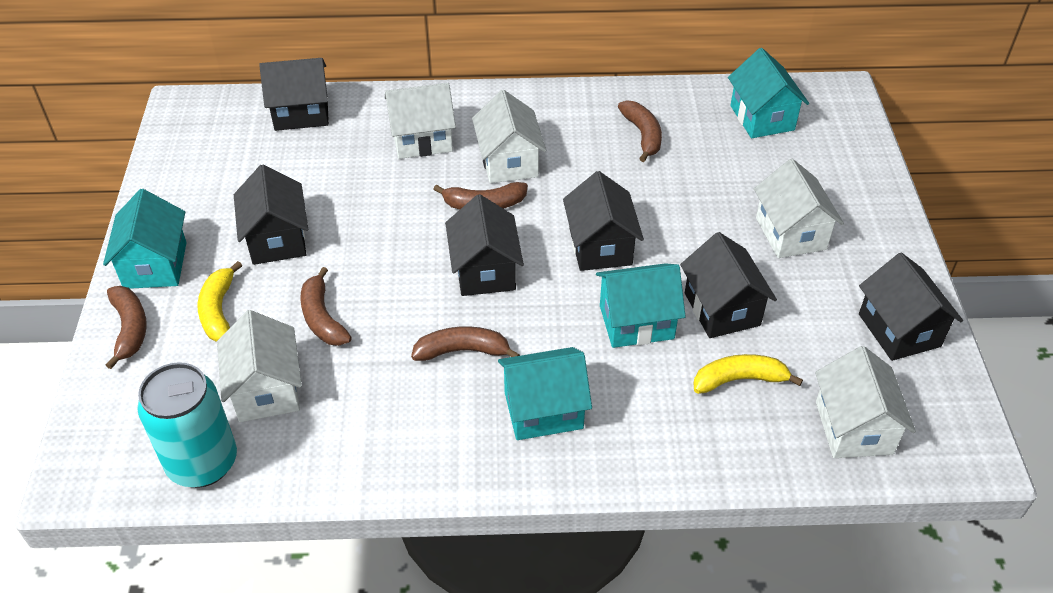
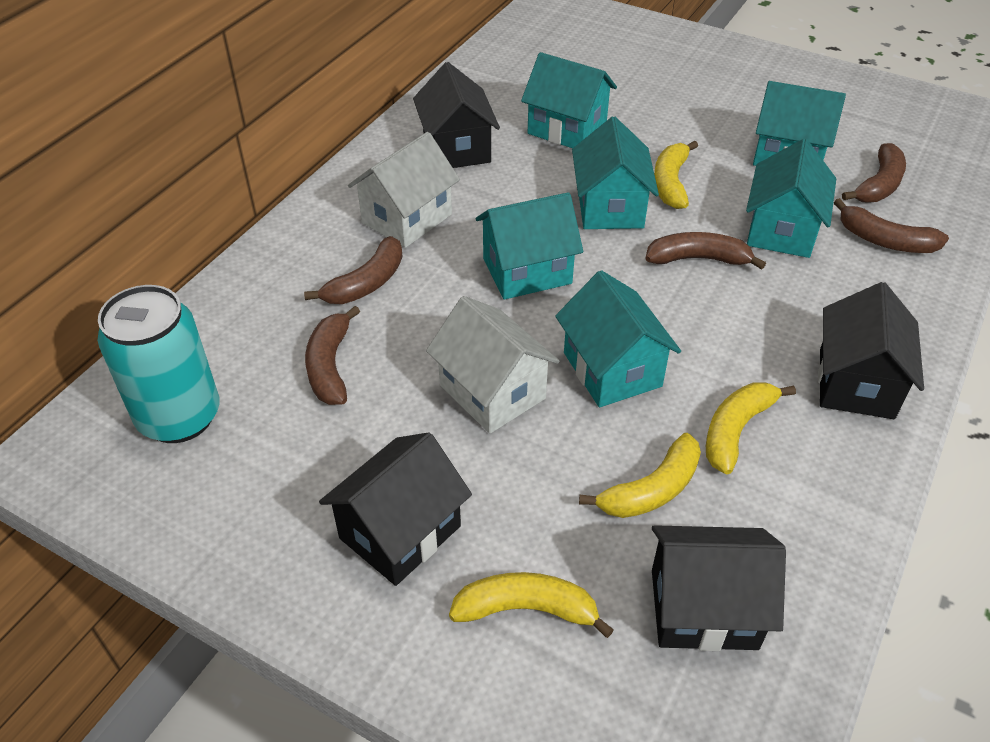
black house: 6 -> 4
turquoise house: 4 -> 6
white house: 5 -> 2
yellow banana: 2 -> 4

